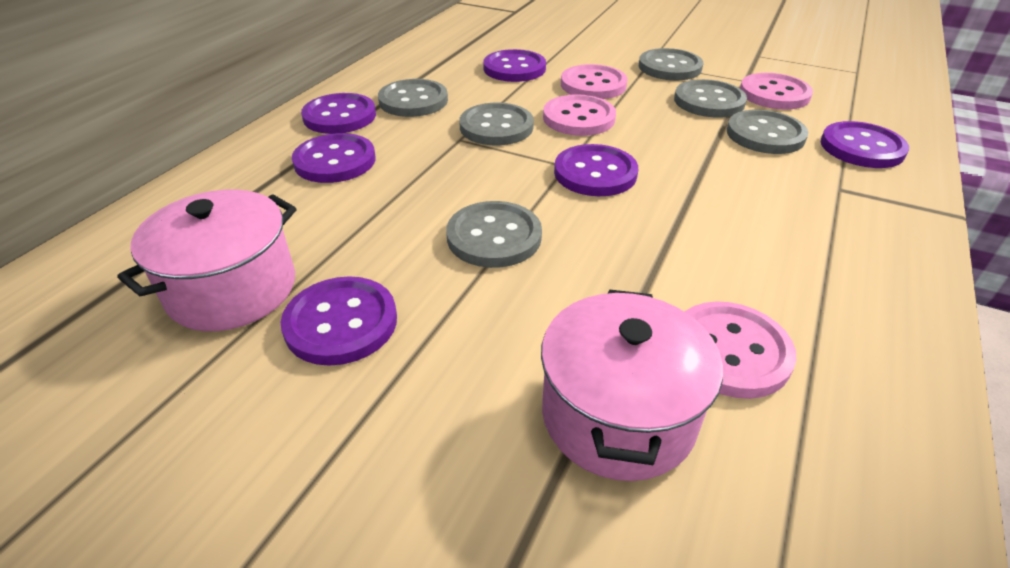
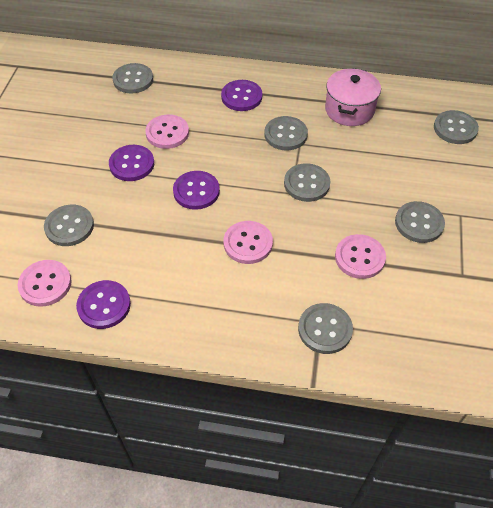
grey button: 6 -> 7
pink pot: 2 -> 1
purple button: 6 -> 4

